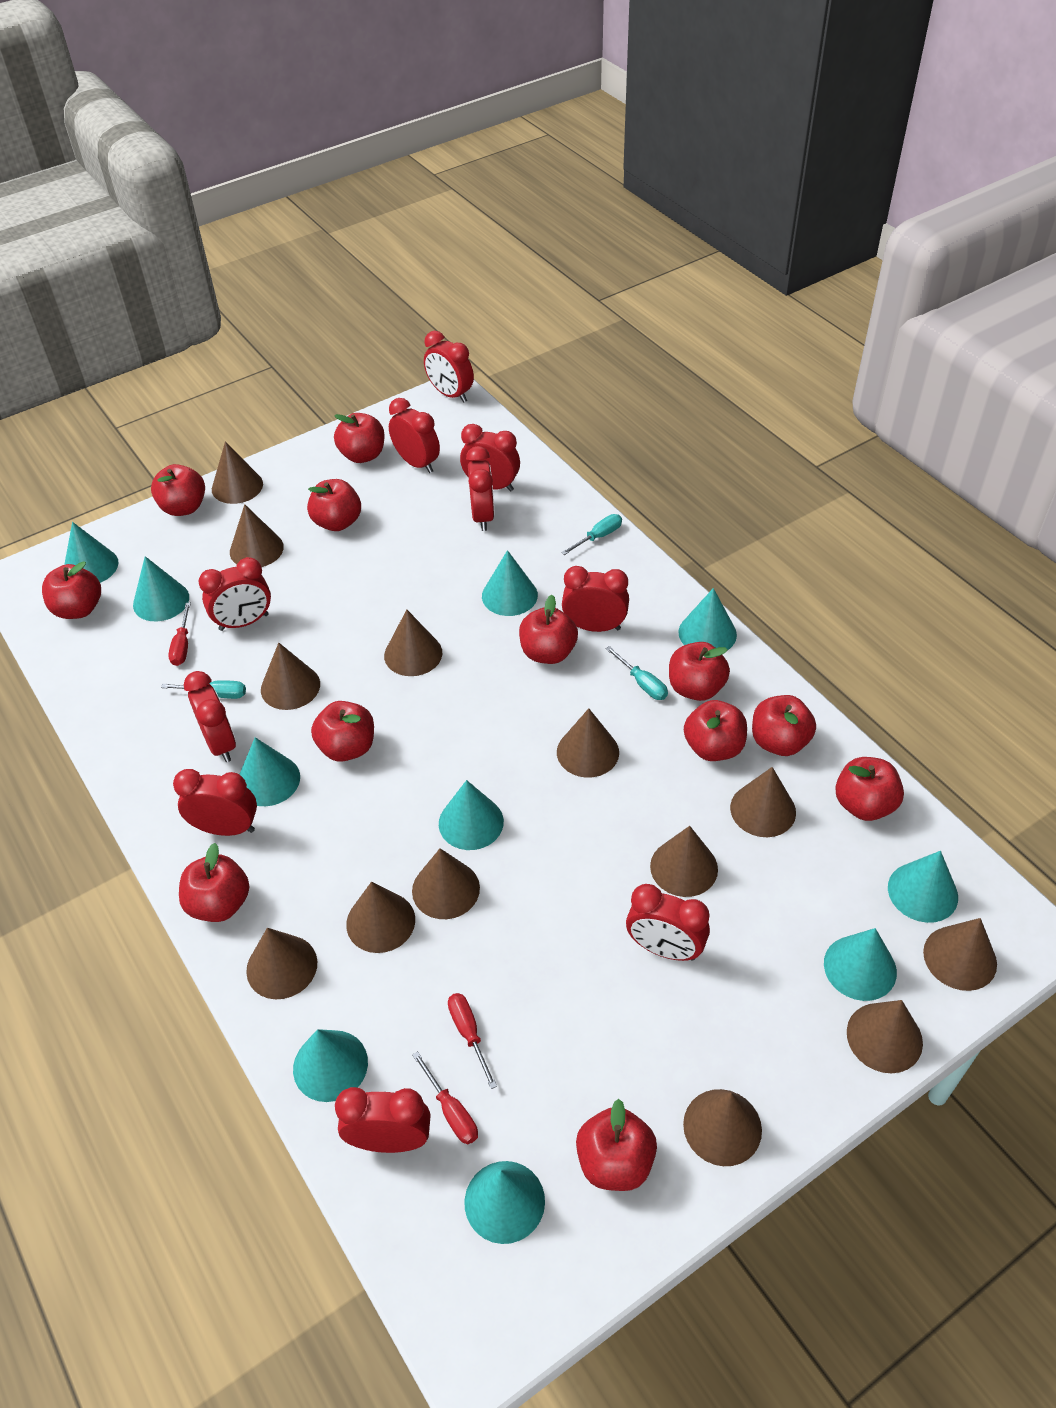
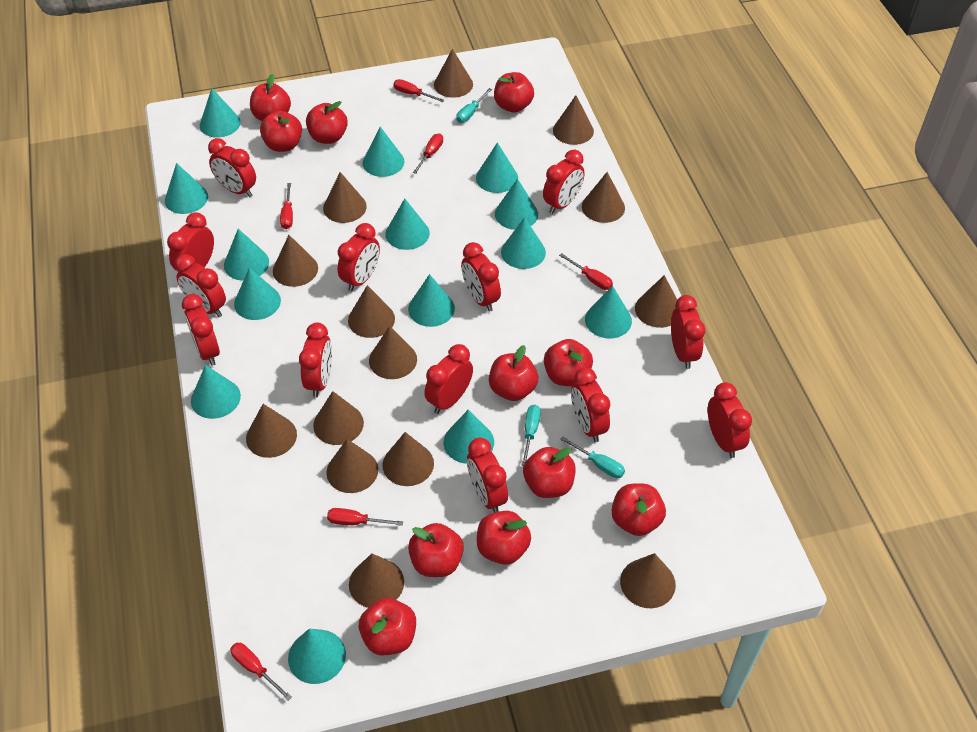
brown cone: 13 -> 14
red apple: 12 -> 11
red clock: 10 -> 13
red screwdriver: 3 -> 6
turquoise cone: 10 -> 14

